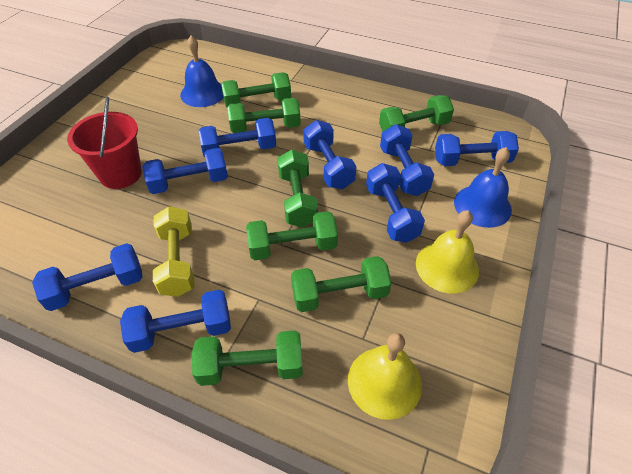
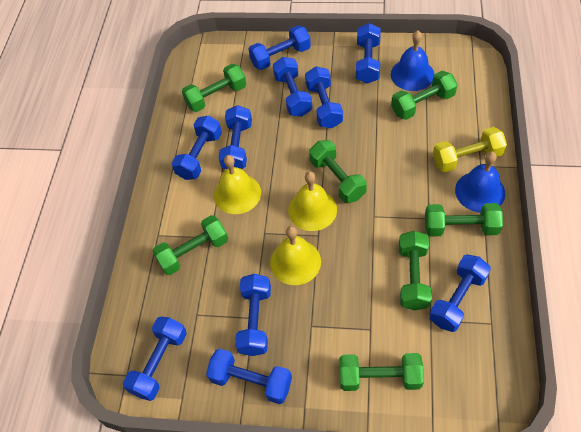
blue dumbbell: 8 -> 10
red bucket: 1 -> 0
yellow bell: 2 -> 3

